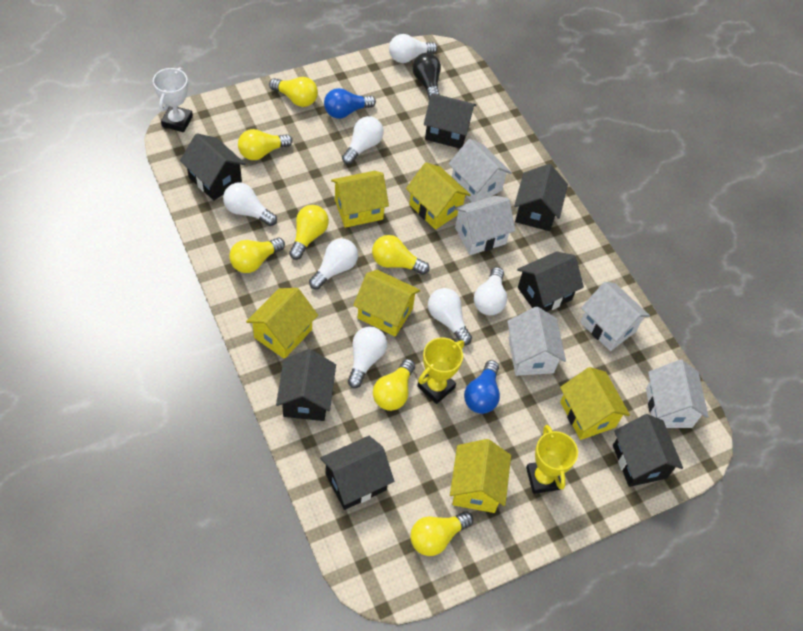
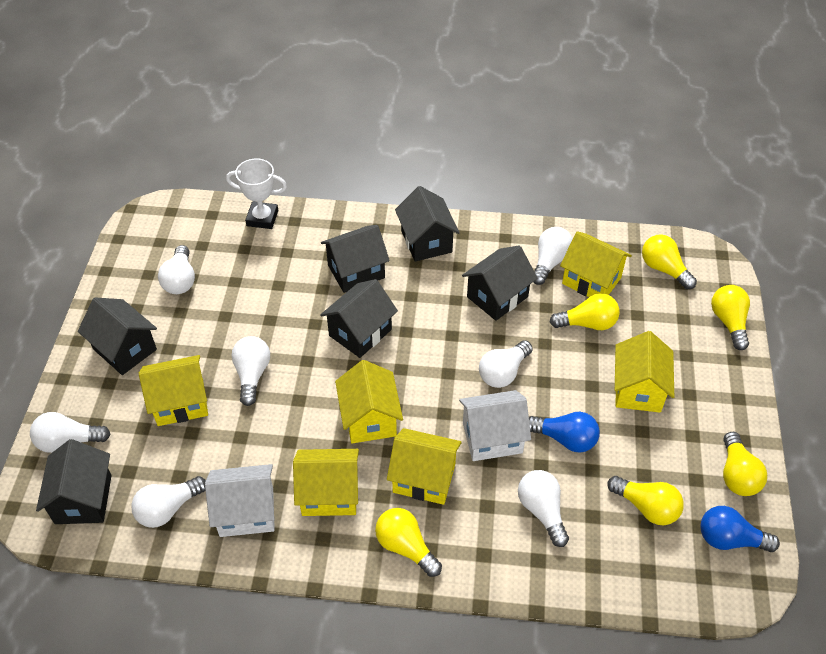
black house: 7 -> 6
black light bulb: 1 -> 0
white house: 5 -> 2
yellow light bulb: 7 -> 6
yellow trophy: 2 -> 0

